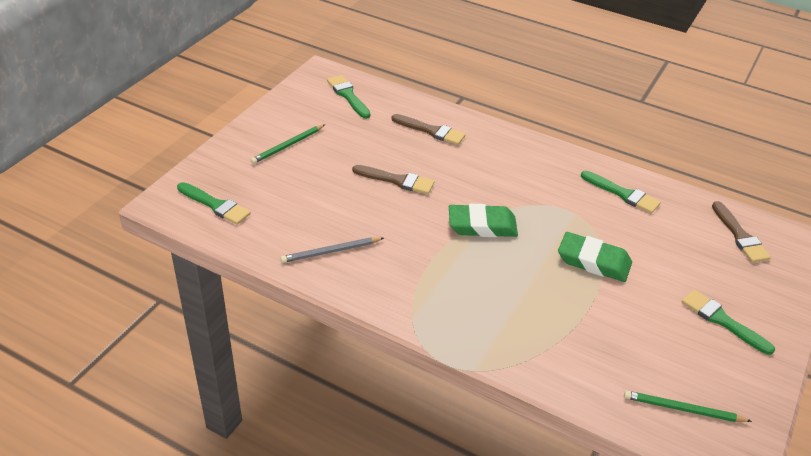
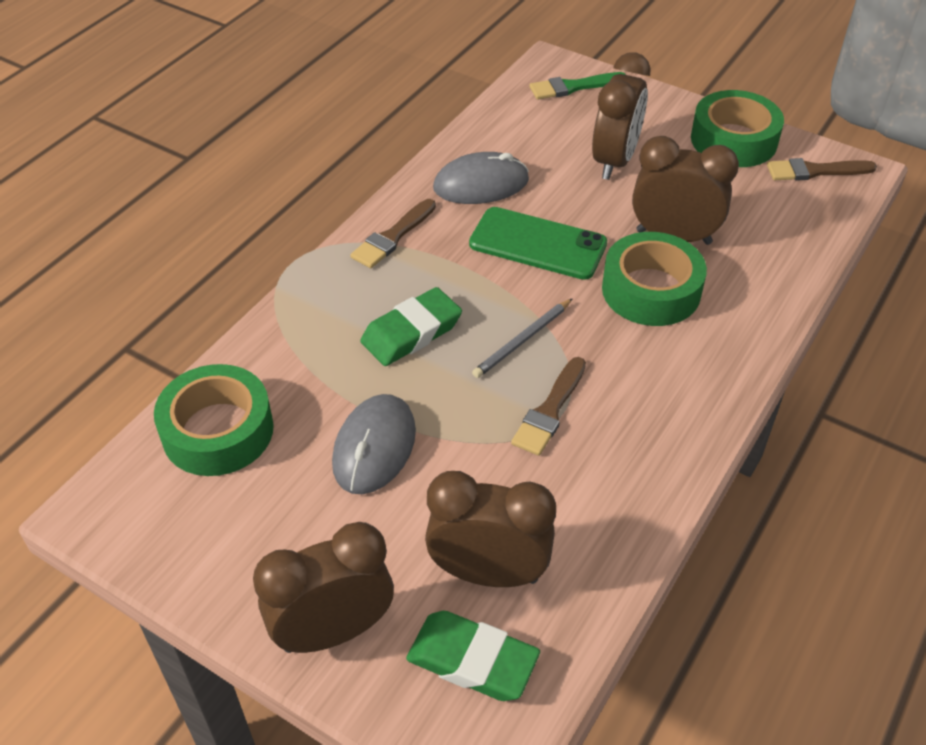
brown clock: 0 -> 4
green brush: 4 -> 1
green pencil: 2 -> 0
green phone: 0 -> 1
green tape: 0 -> 3
grey mouse: 0 -> 2

